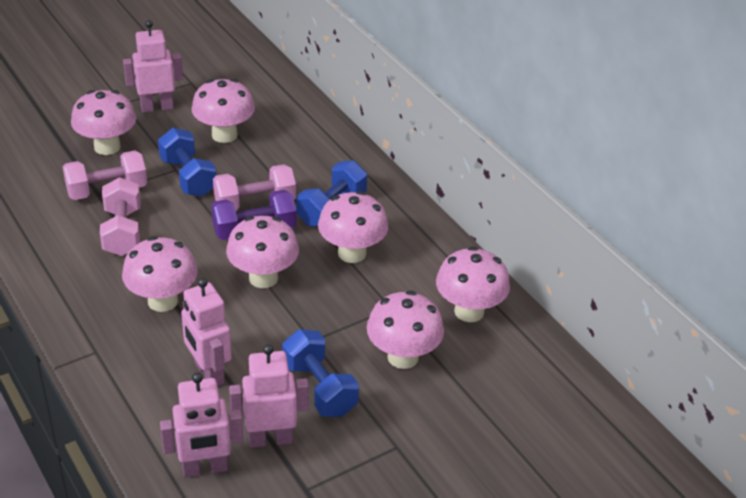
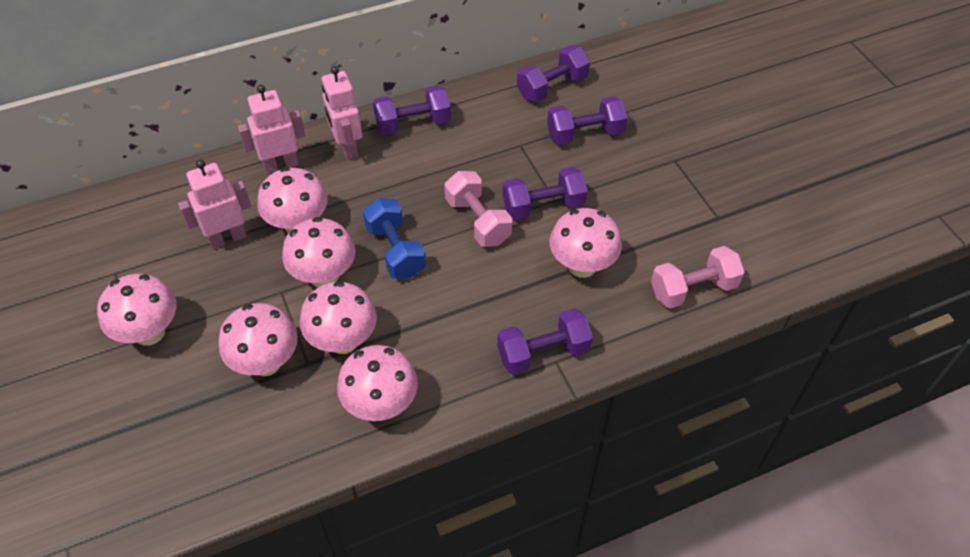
blue dumbbell: 3 -> 1
pink dumbbell: 3 -> 2
pink robot: 4 -> 3
purple dumbbell: 1 -> 5

